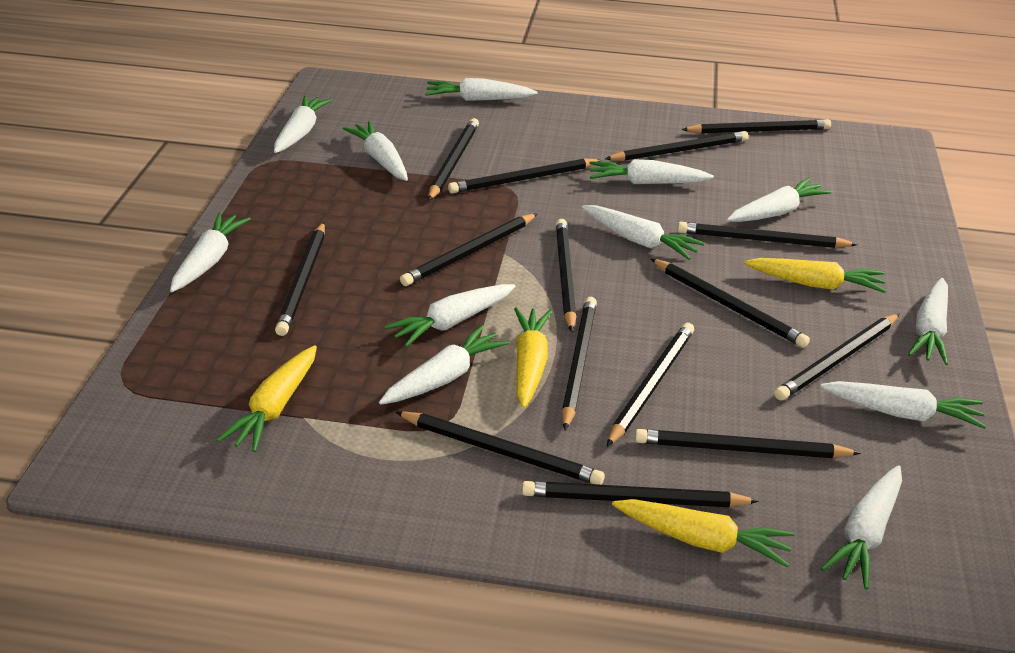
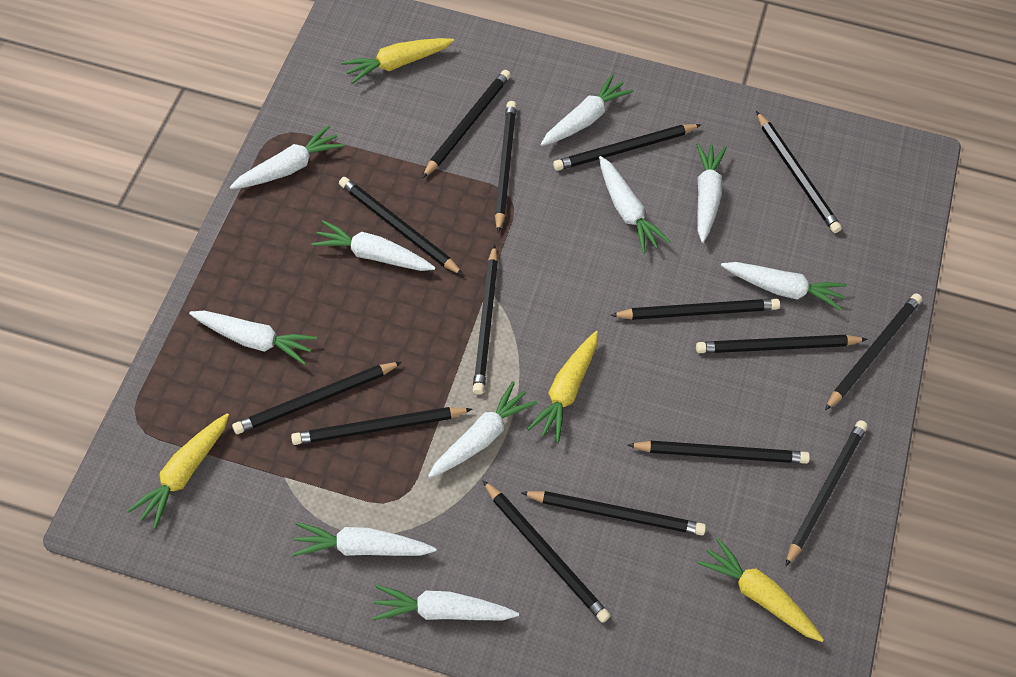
white carrot: 12 -> 10

